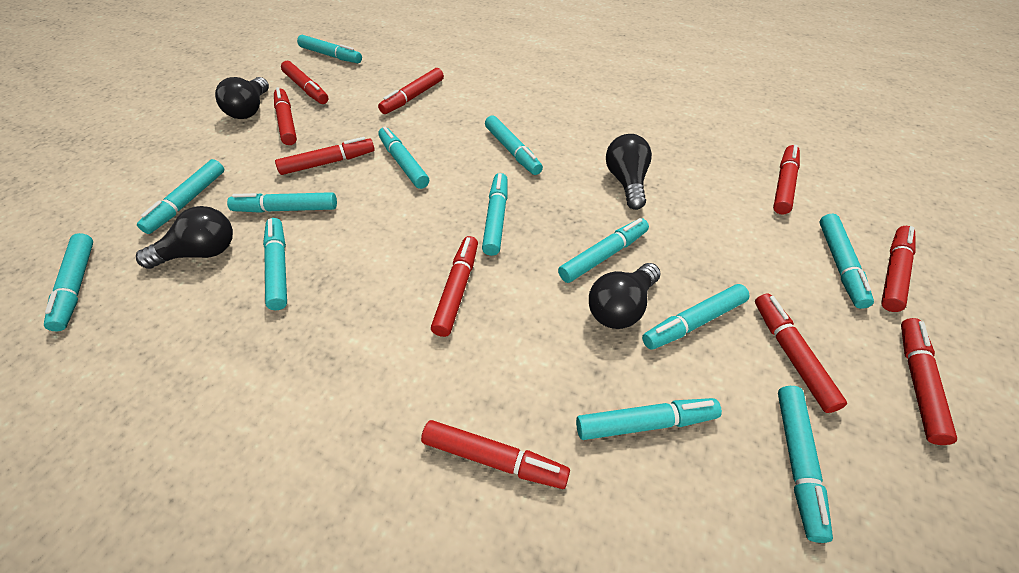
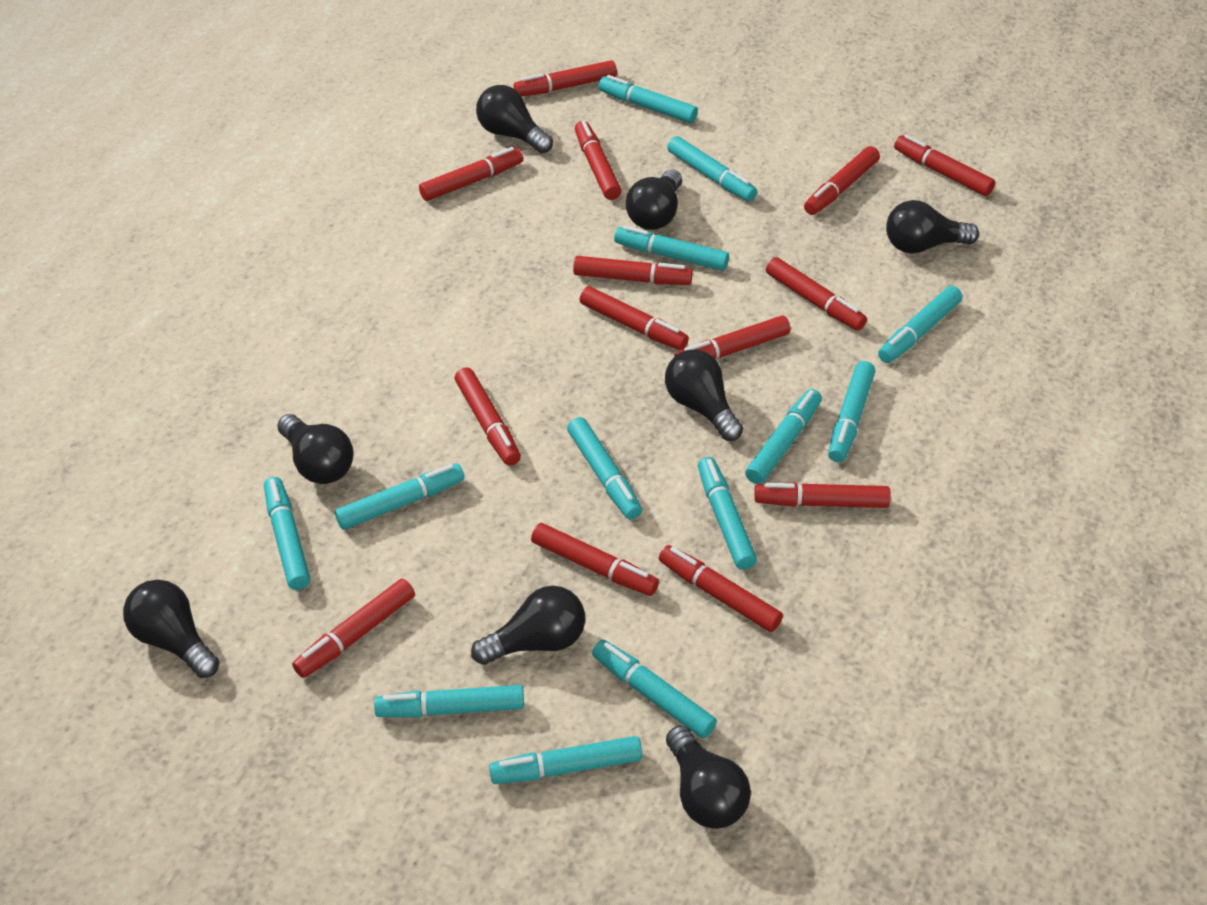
black light bulb: 4 -> 8
red marker: 10 -> 14

